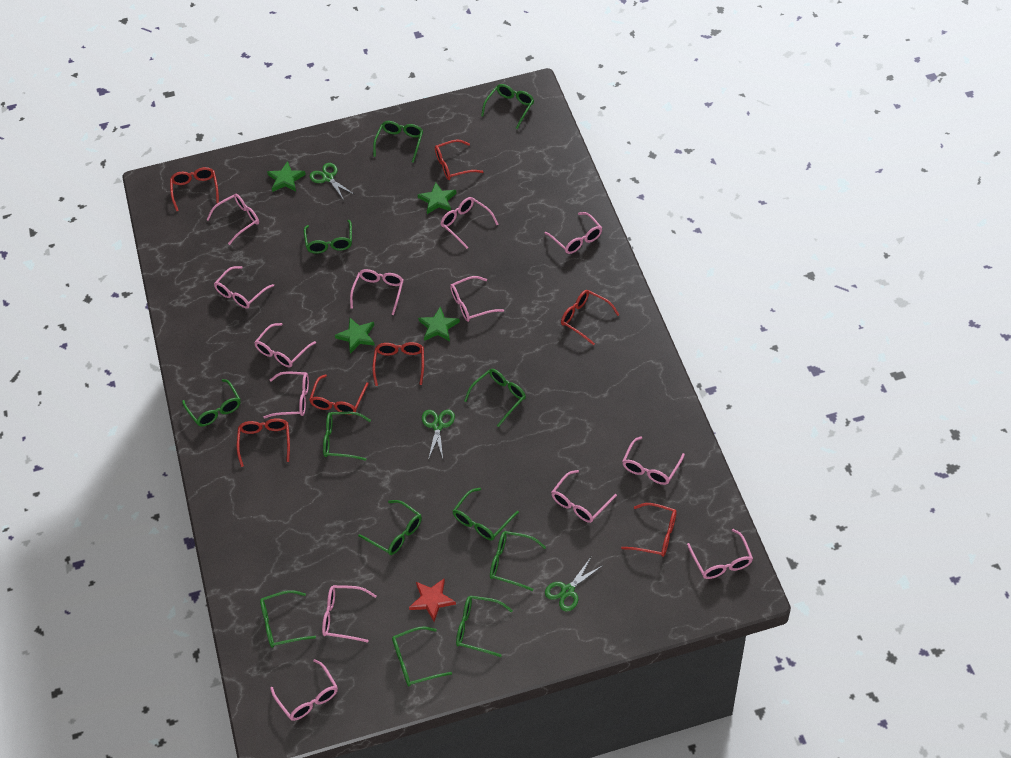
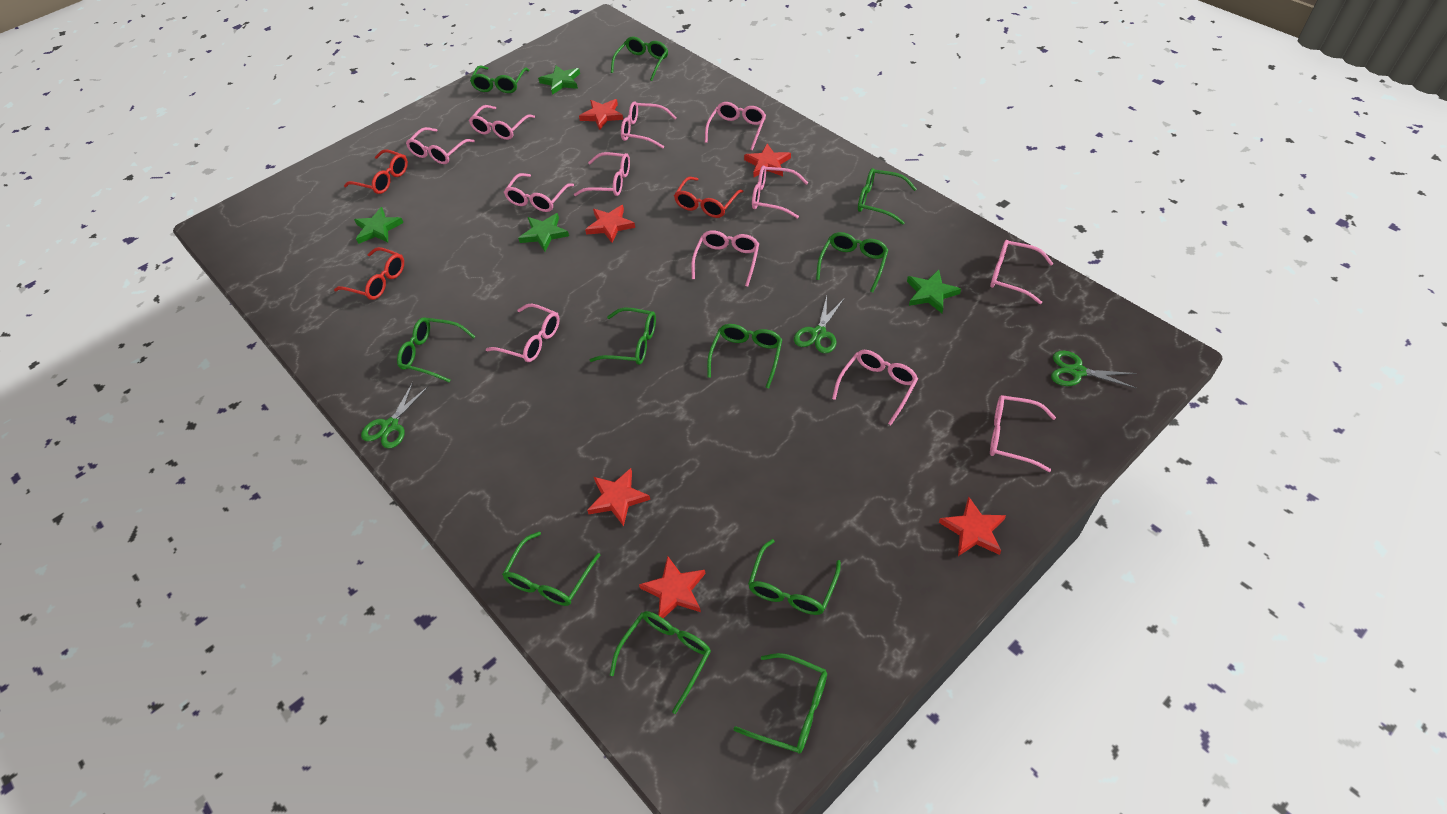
green glasses: 12 -> 11
pink glasses: 13 -> 12
red glasses: 7 -> 3
red star: 1 -> 6

